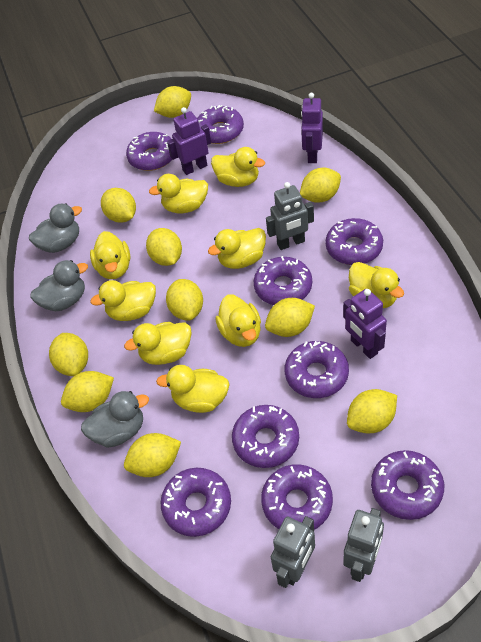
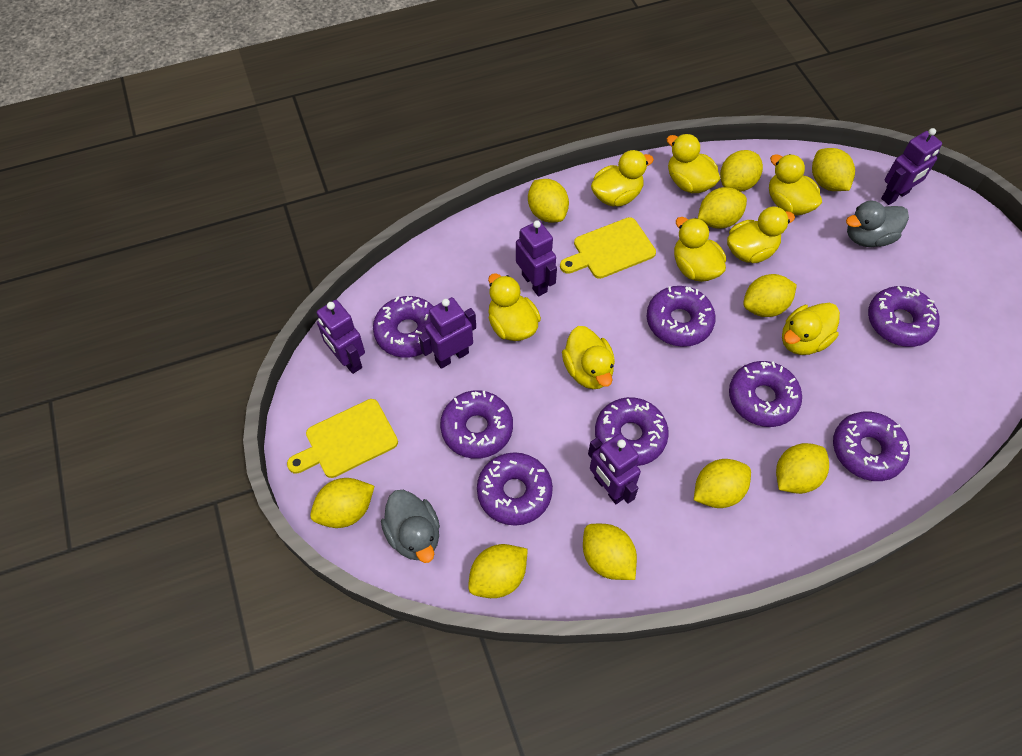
grey duck: 3 -> 2
grey robot: 3 -> 0
purple donut: 9 -> 8
purple robot: 3 -> 5
yellow cutting board: 0 -> 2
yellow duck: 9 -> 8

